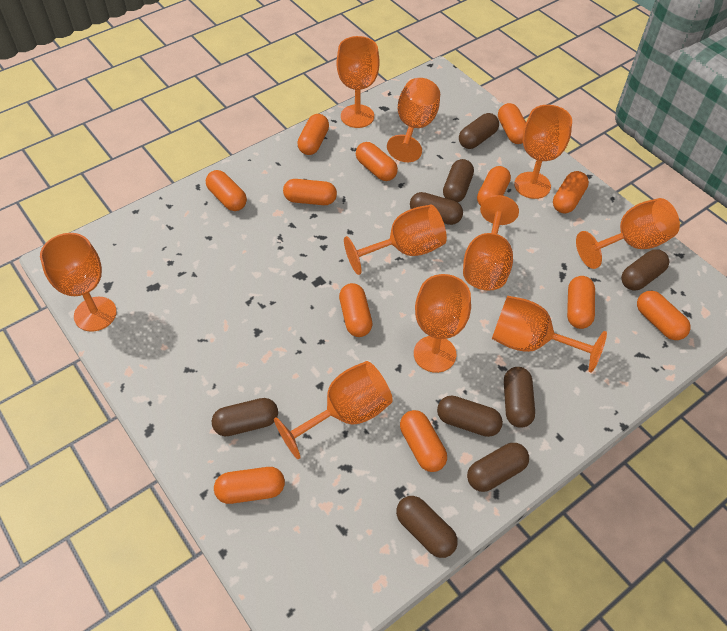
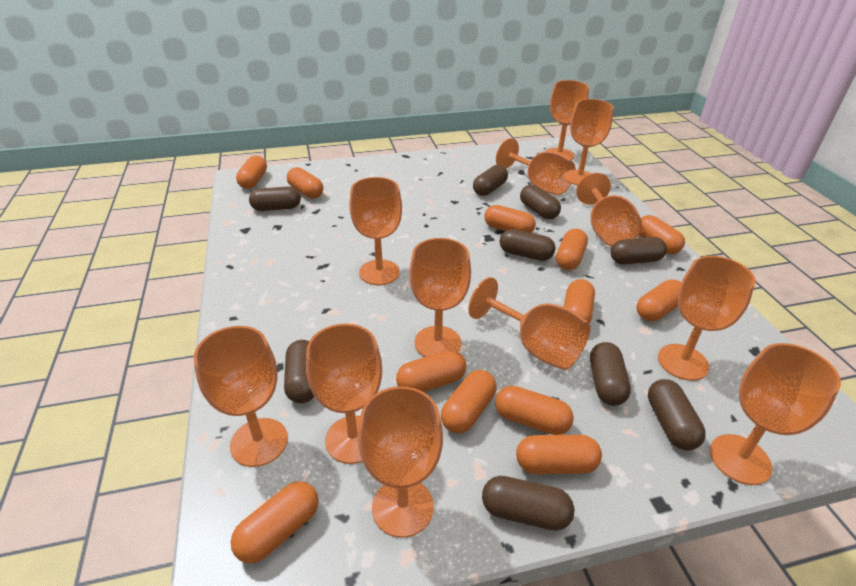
orange goblet: 10 -> 12

